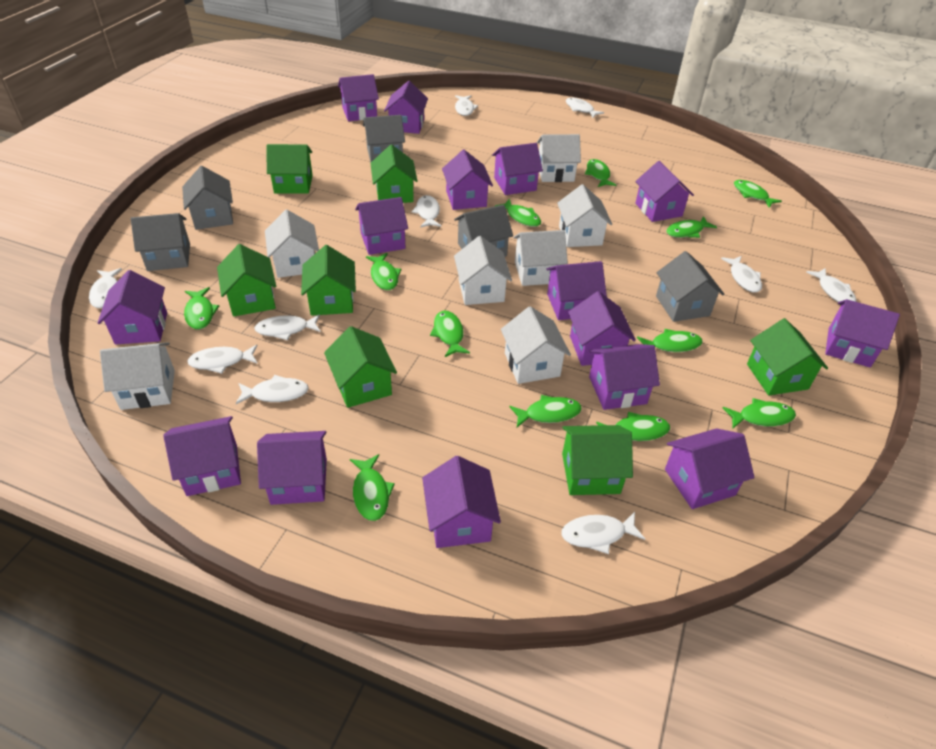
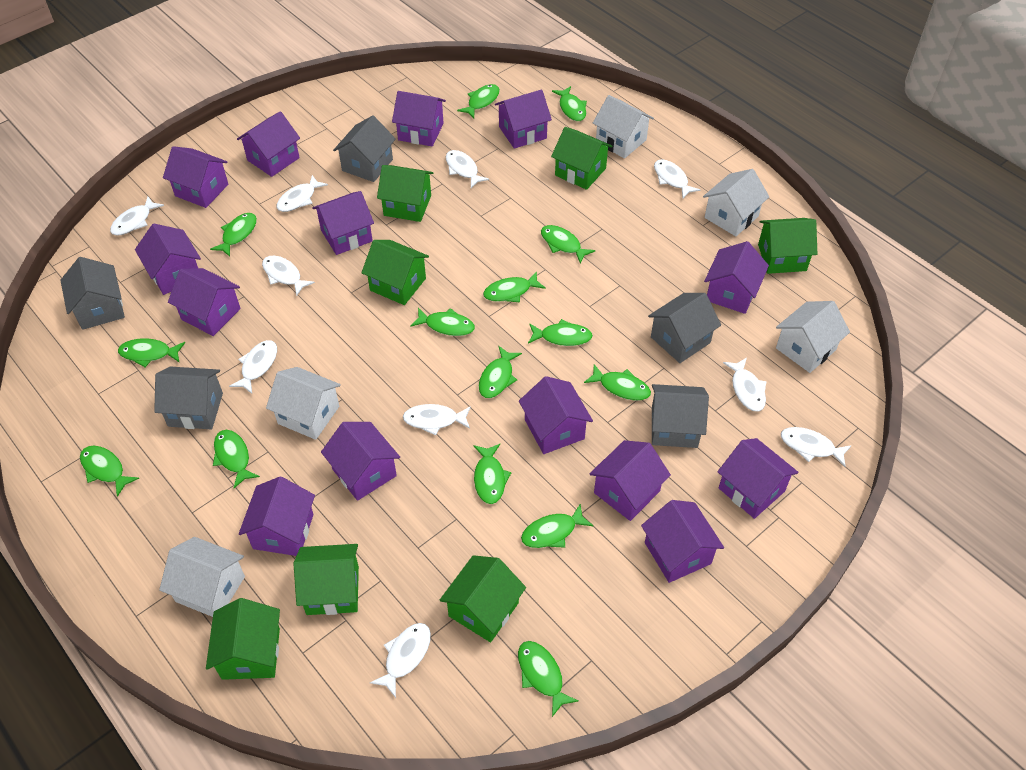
green fish: 12 -> 15
purple house: 15 -> 14
white house: 7 -> 5

